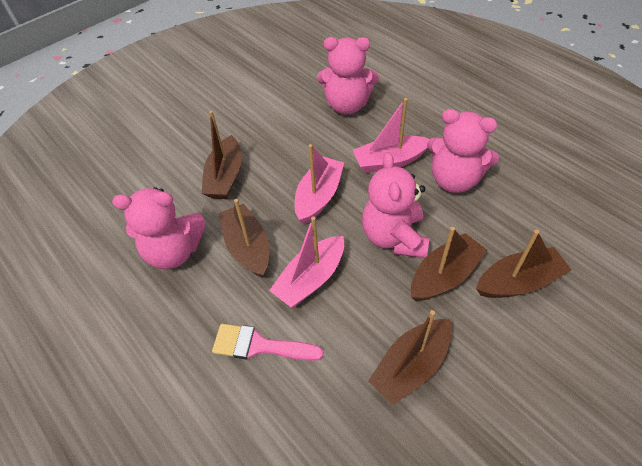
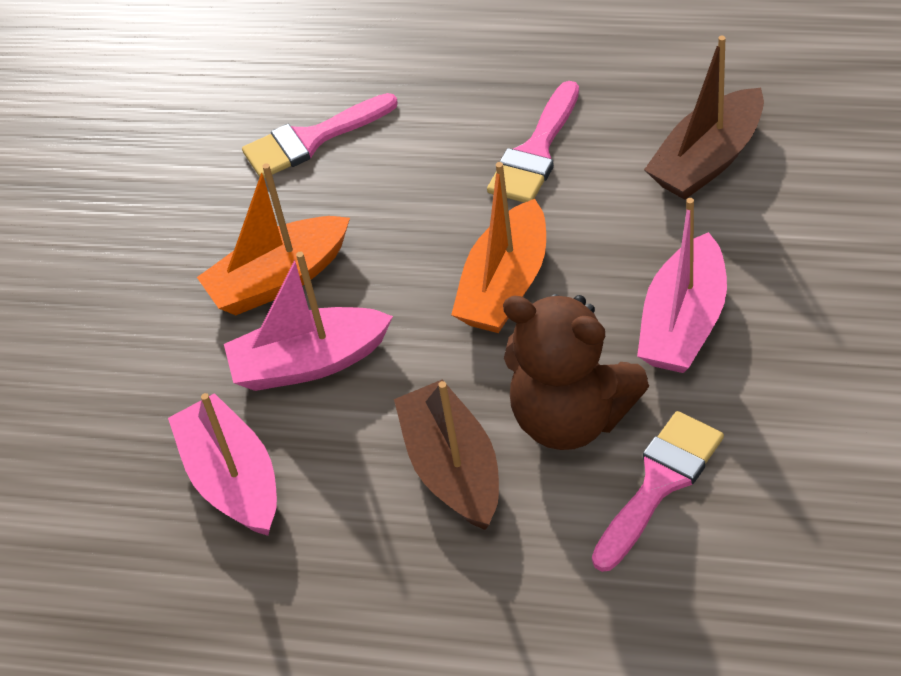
brown boat: 5 -> 2
brown teddy bear: 0 -> 1
orange boat: 0 -> 2
pink brush: 1 -> 3
pink teddy bear: 4 -> 0

